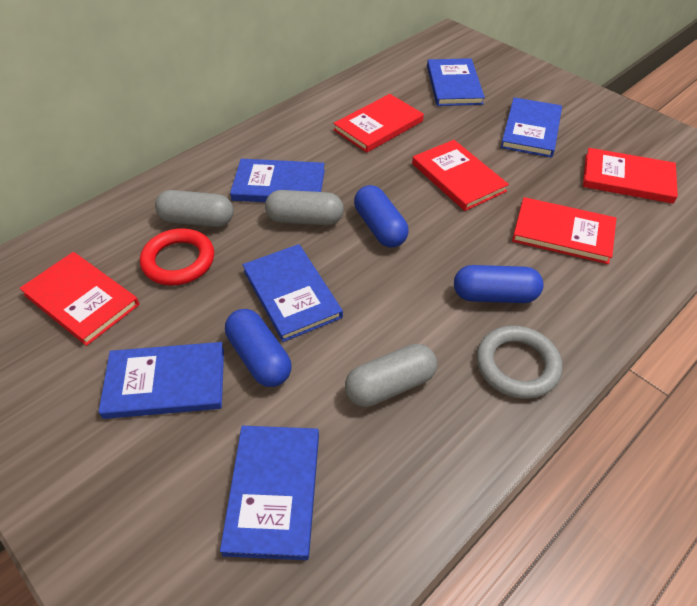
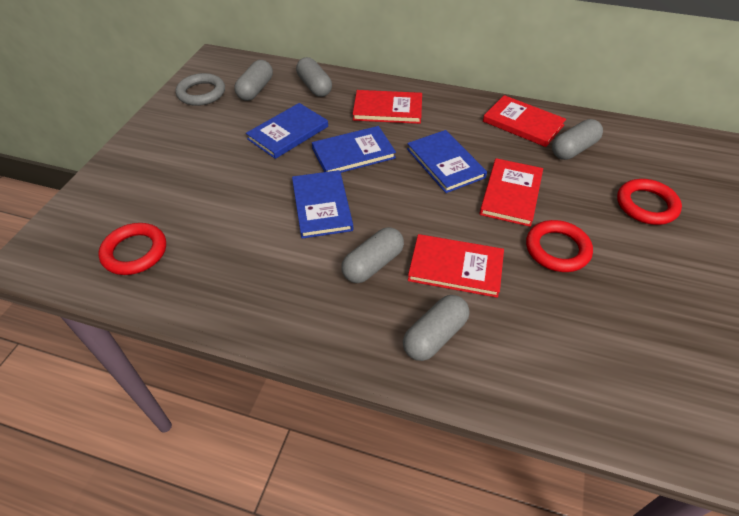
blue book: 6 -> 4
blue capsule: 3 -> 0
grey capsule: 3 -> 5
red book: 5 -> 4
red ring: 1 -> 3

